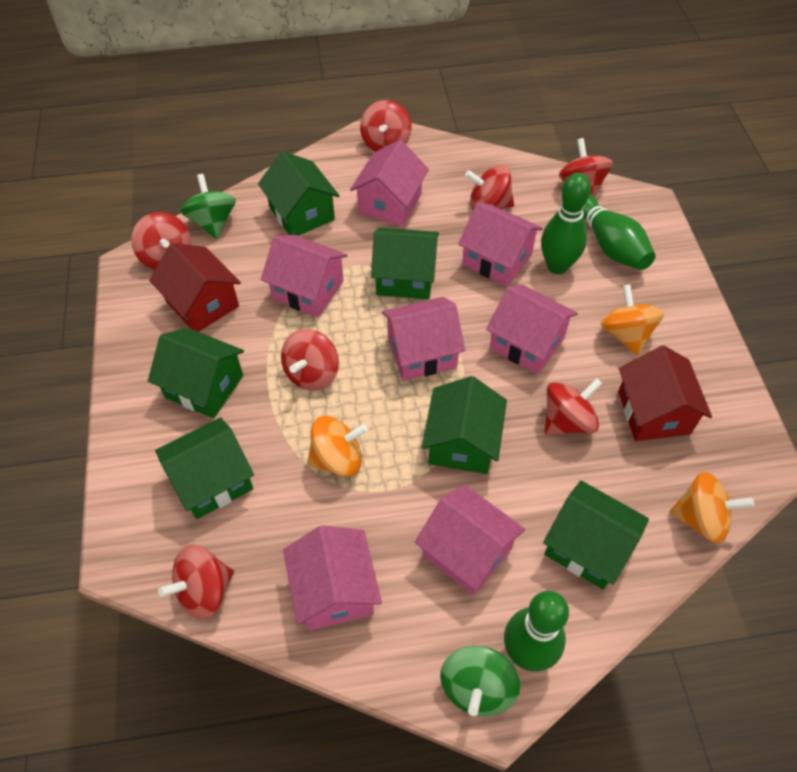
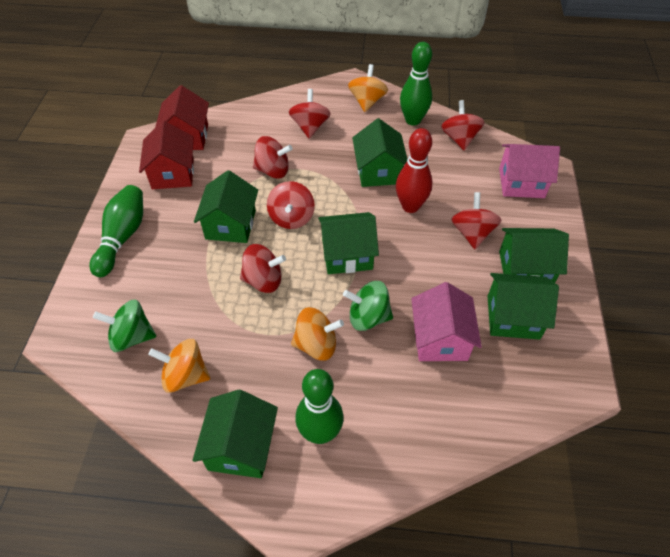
pink house: 7 -> 2
red bowling pin: 0 -> 1
red spinning top: 7 -> 6

